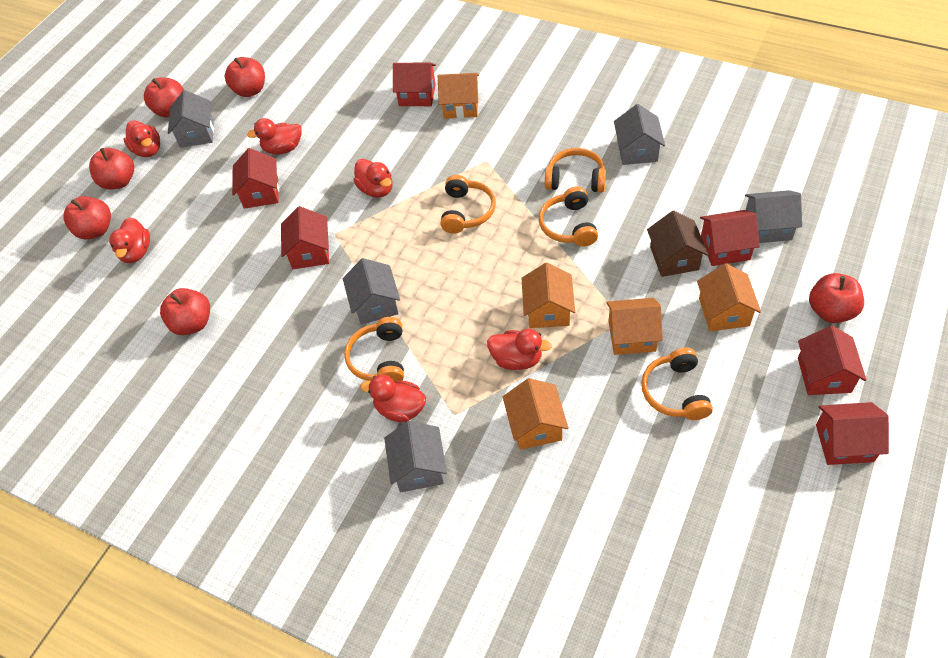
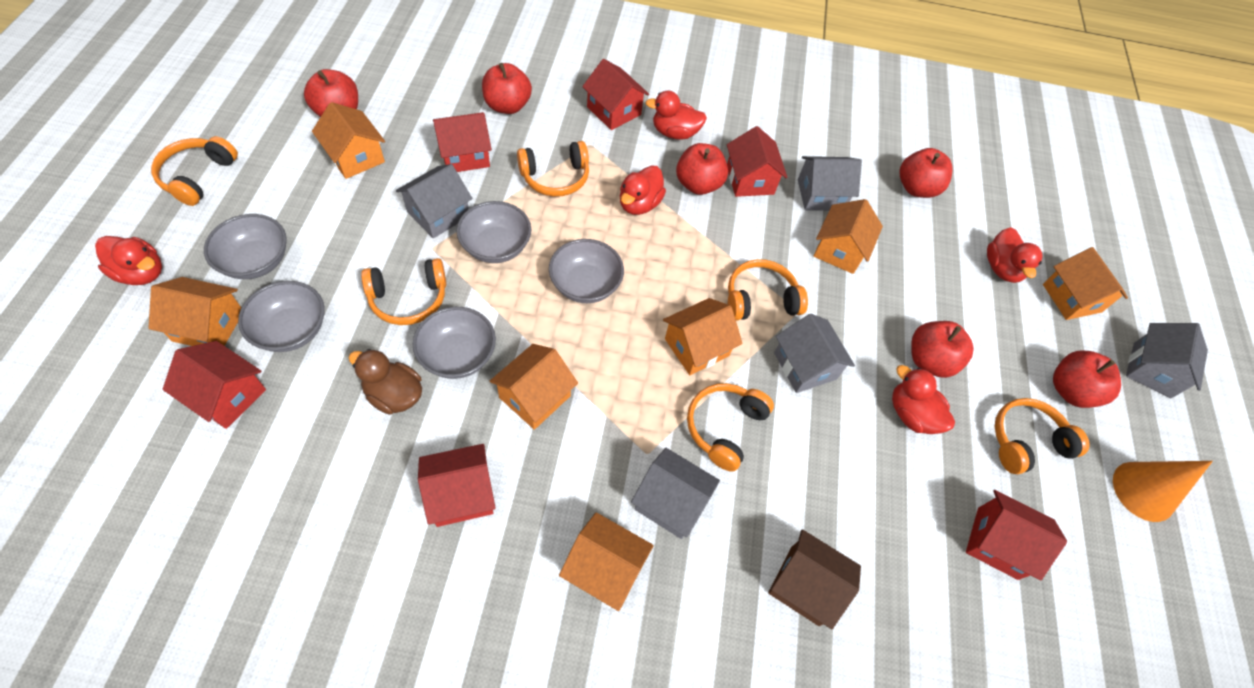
brown duck: 0 -> 1
grey bowl: 0 -> 5
orange cone: 0 -> 1
orange headphones: 5 -> 6
orange house: 5 -> 7
red duck: 6 -> 5

